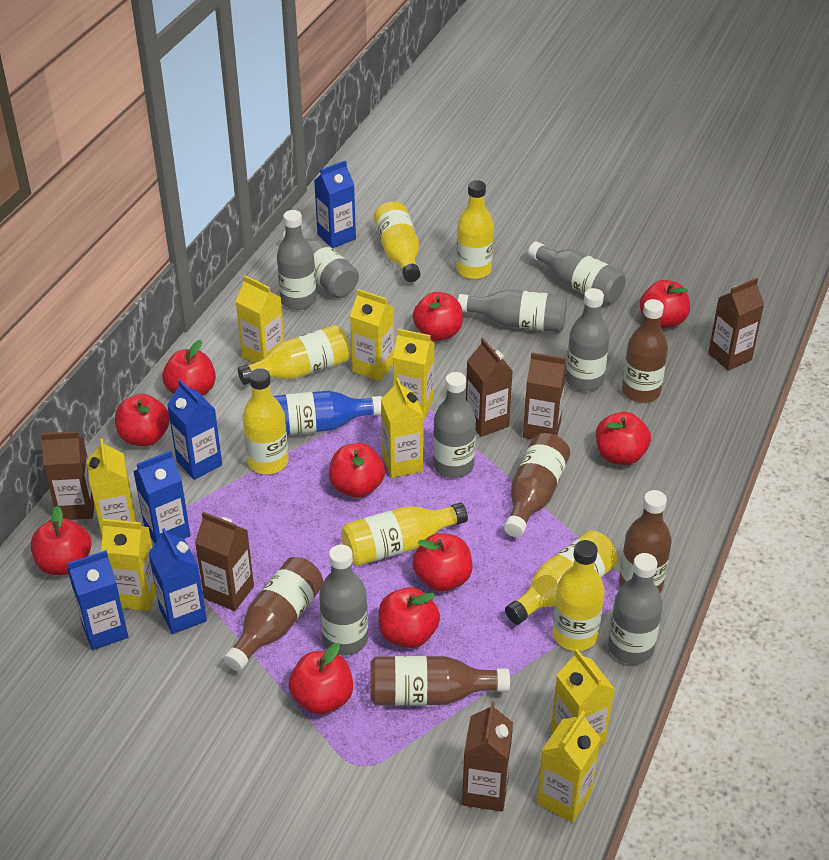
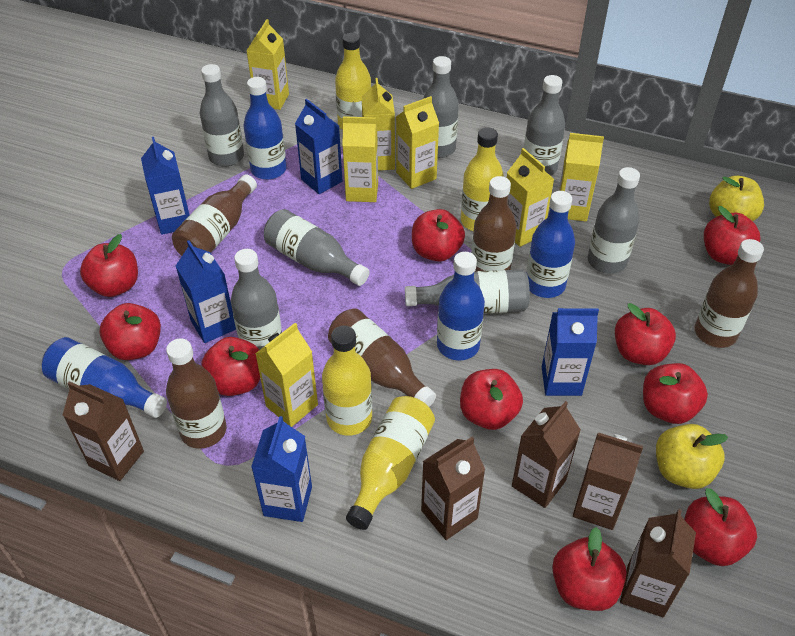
blue bottle: 1 -> 4
brown carton: 6 -> 5
grey bottle: 8 -> 7
yellow apple: 0 -> 2
yellow bottle: 7 -> 4
yellow carton: 8 -> 7

